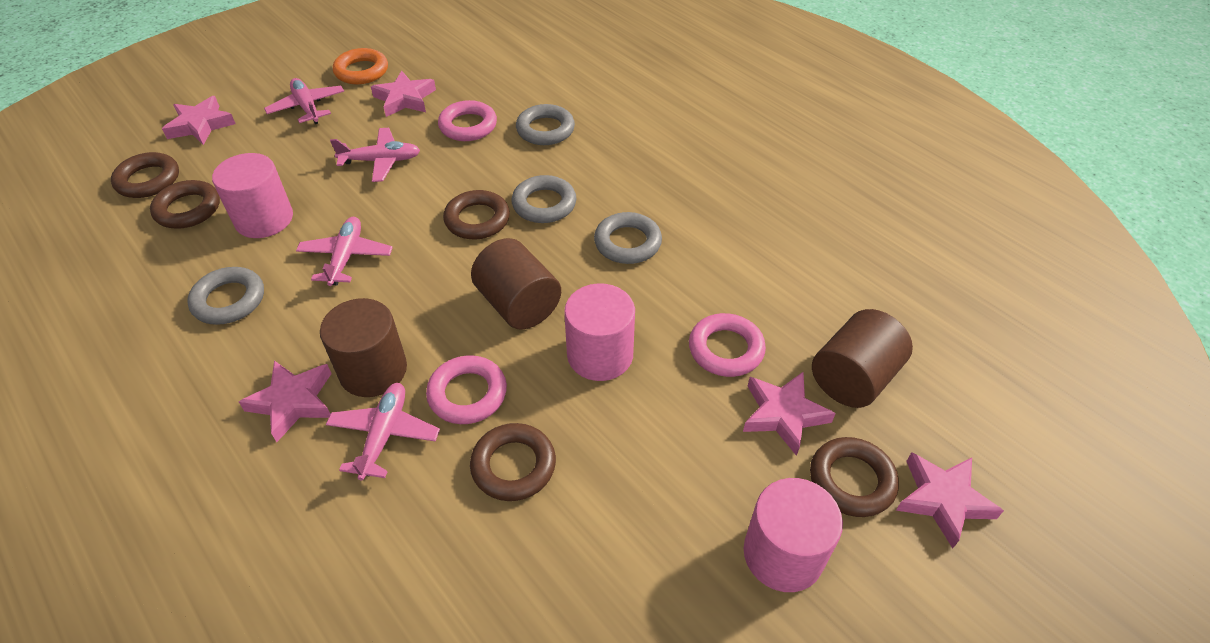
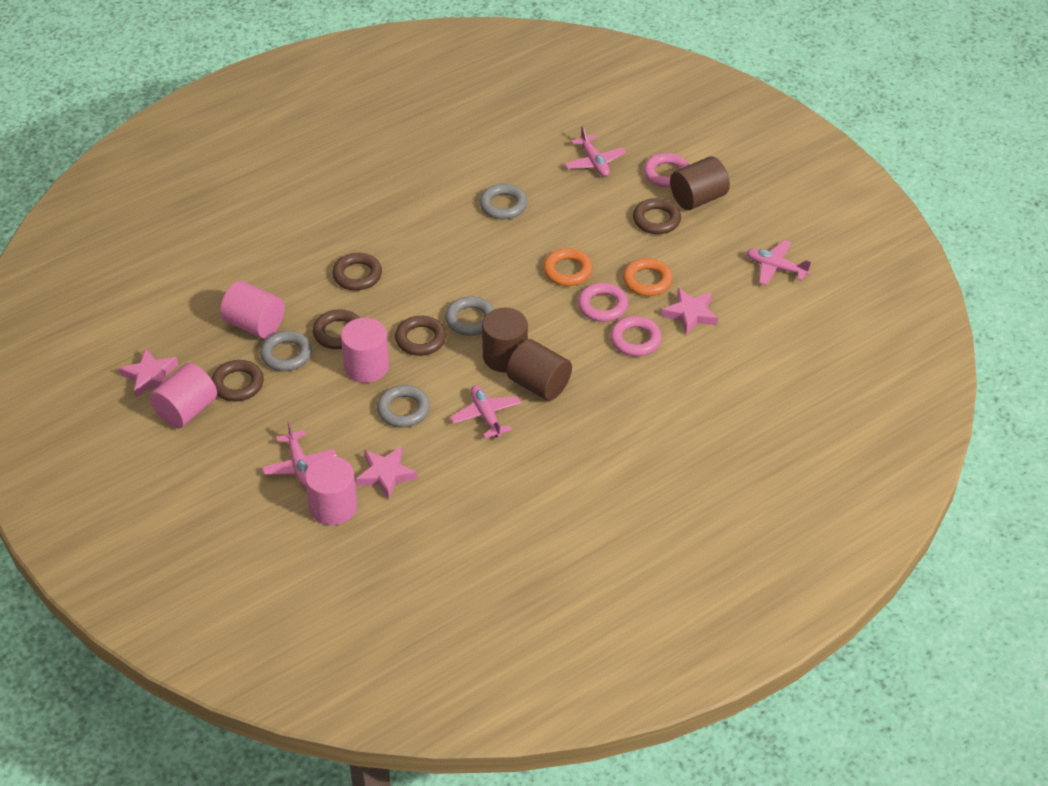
orange ring: 1 -> 2
pink cylinder: 3 -> 4
pink star: 5 -> 3

